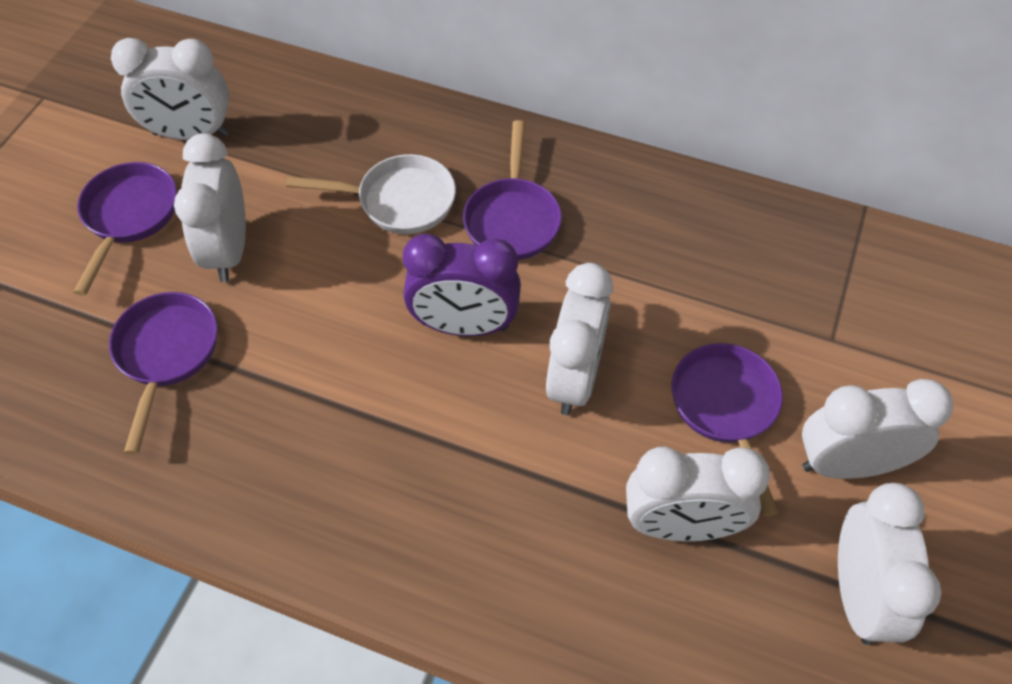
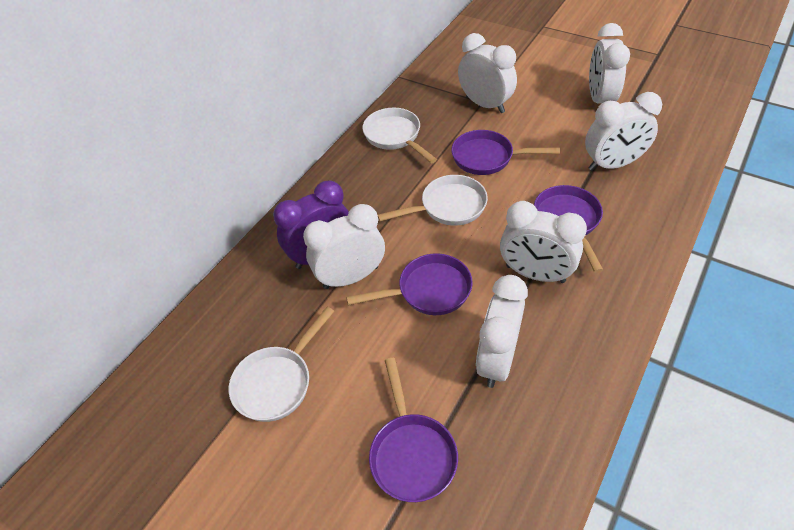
white pan: 1 -> 3

